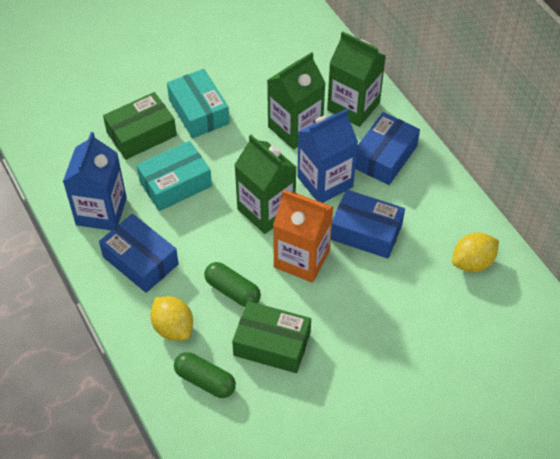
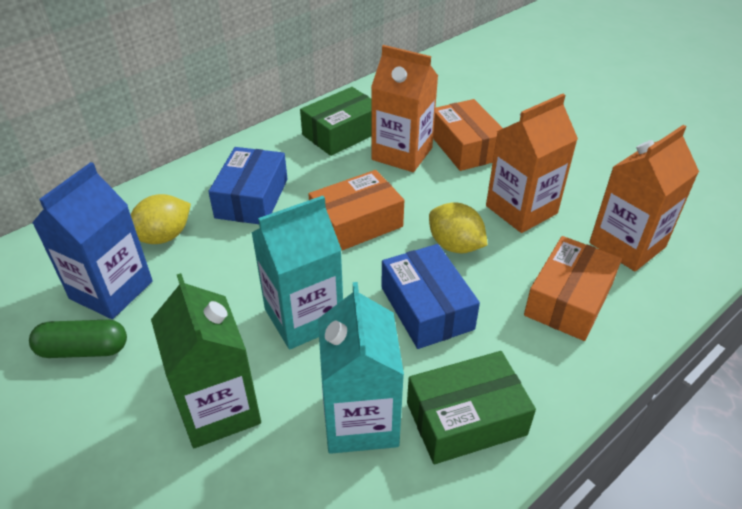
blue box: 3 -> 2
blue carton: 2 -> 1
green capsule: 2 -> 1
green carton: 3 -> 1
orange box: 0 -> 3
orange carton: 1 -> 3
turquoise box: 2 -> 0
turquoise carton: 0 -> 2

